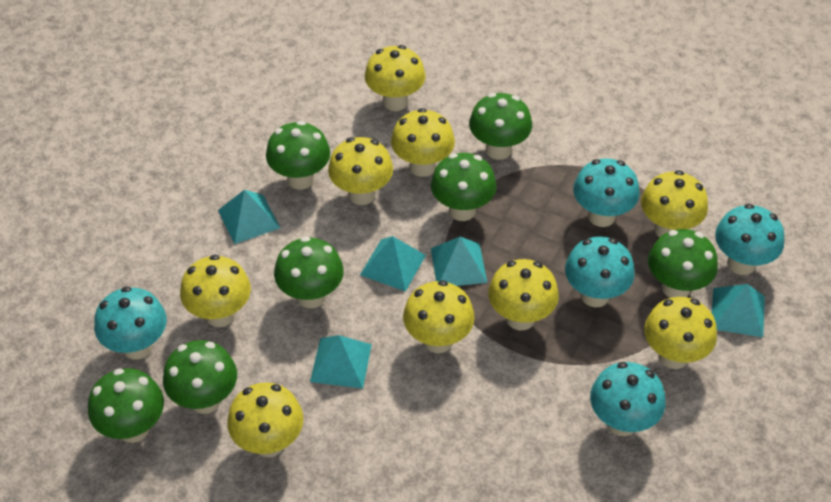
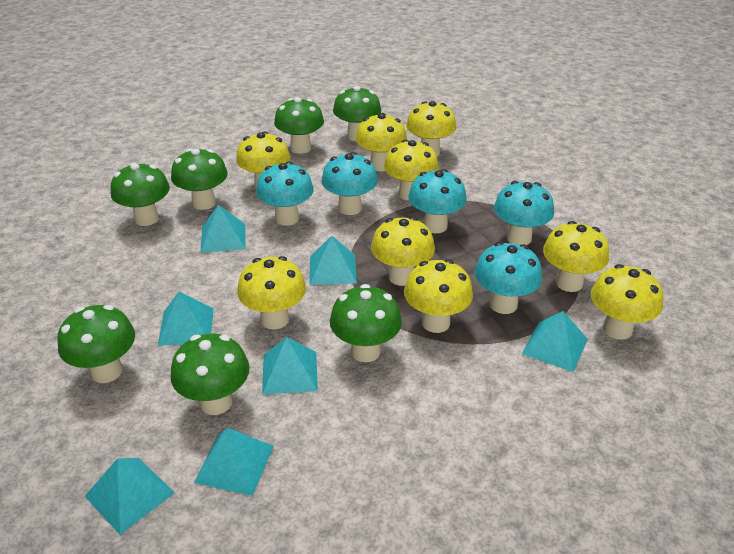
turquoise pyramid: 5 -> 7

